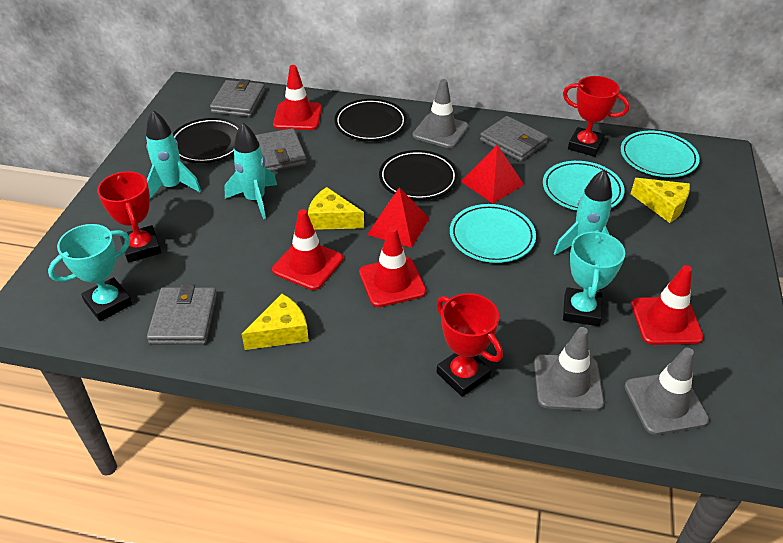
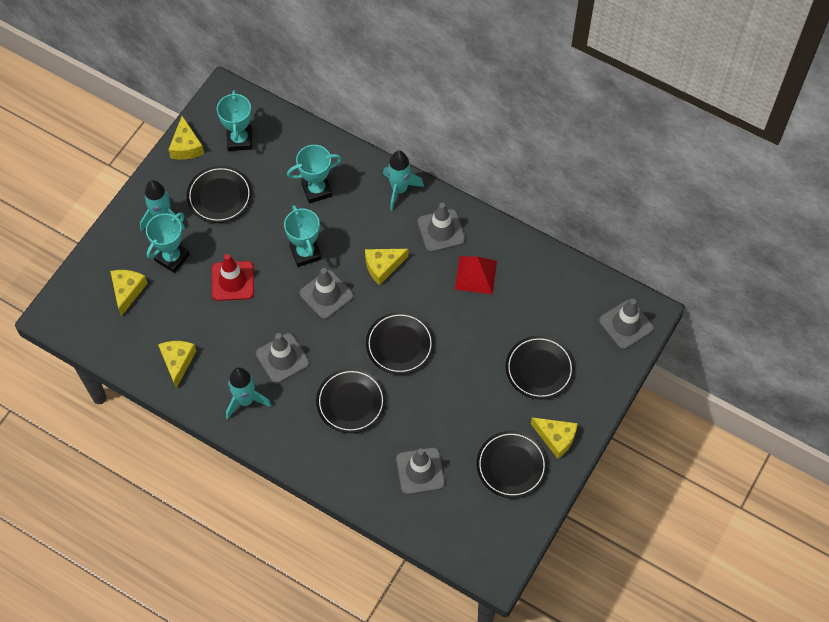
black plate: 3 -> 5
grey traffic cone: 3 -> 5
grey wallet: 4 -> 0
red pyramid: 2 -> 1
red traffic cone: 4 -> 1
red trophy: 3 -> 0
turquoise plate: 3 -> 0
turquoise trophy: 2 -> 4
yellow cheese: 3 -> 5

